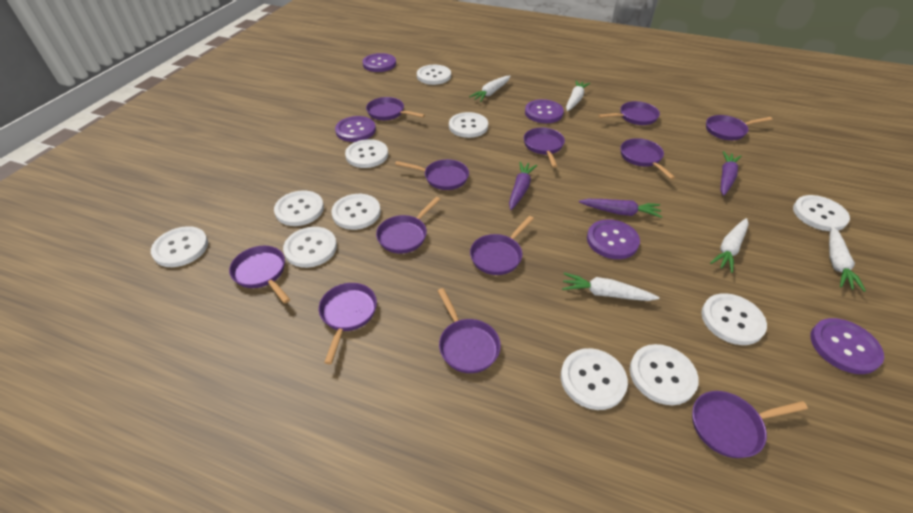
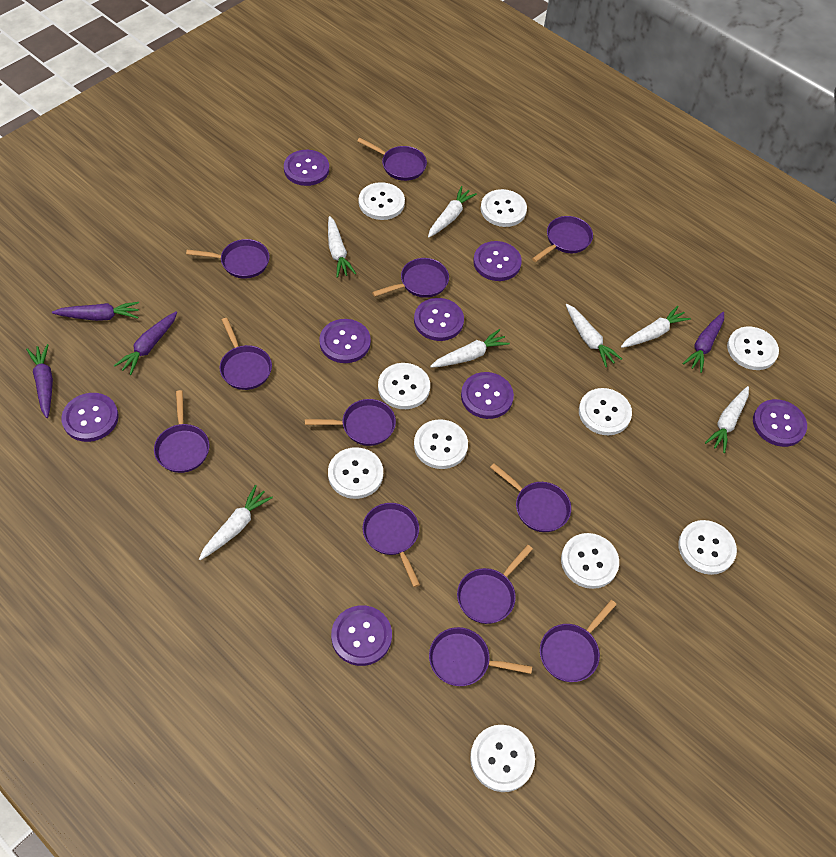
purple button: 5 -> 8
purple carrot: 3 -> 4
white button: 11 -> 10
white carrot: 5 -> 7

